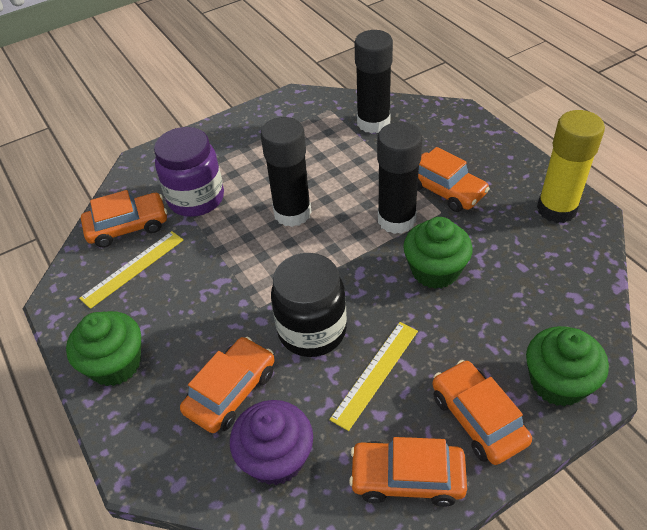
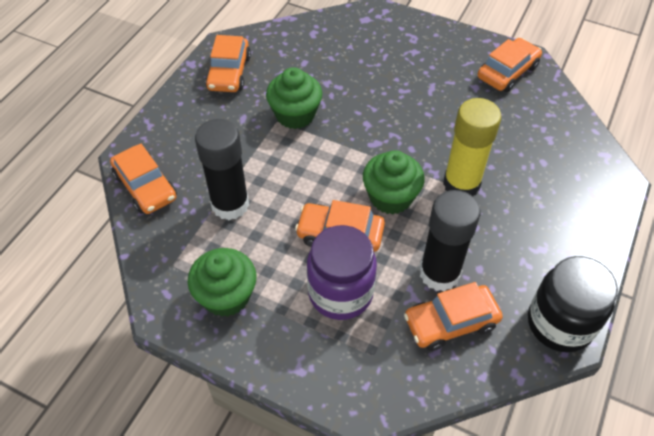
black glue stick: 3 -> 2
purple cupcake: 1 -> 0
yellow ruler: 2 -> 0

